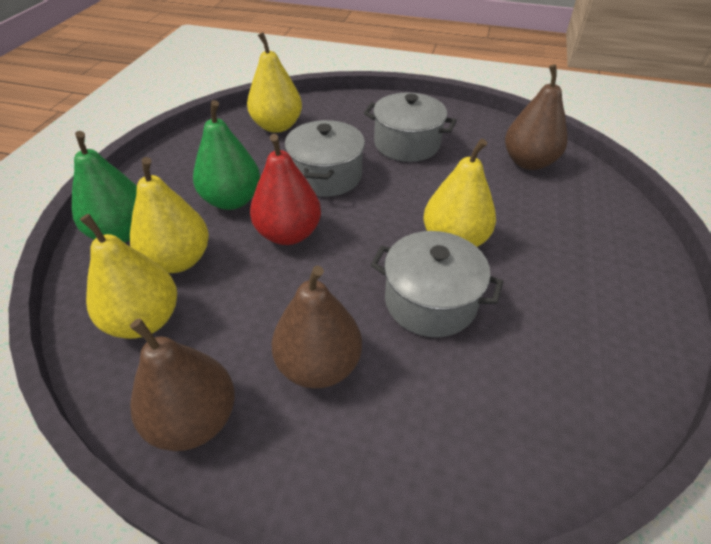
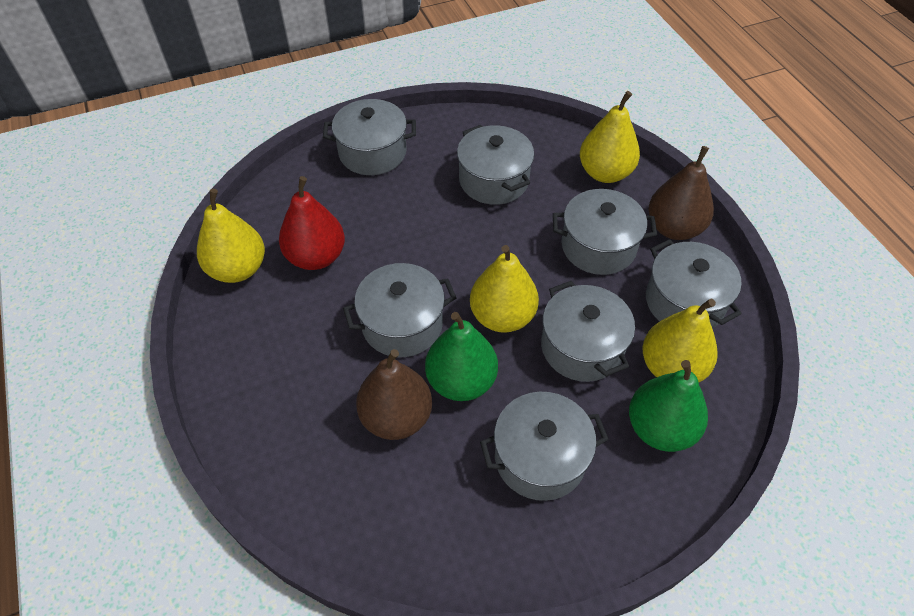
brown pear: 3 -> 2
grey pot: 3 -> 7

